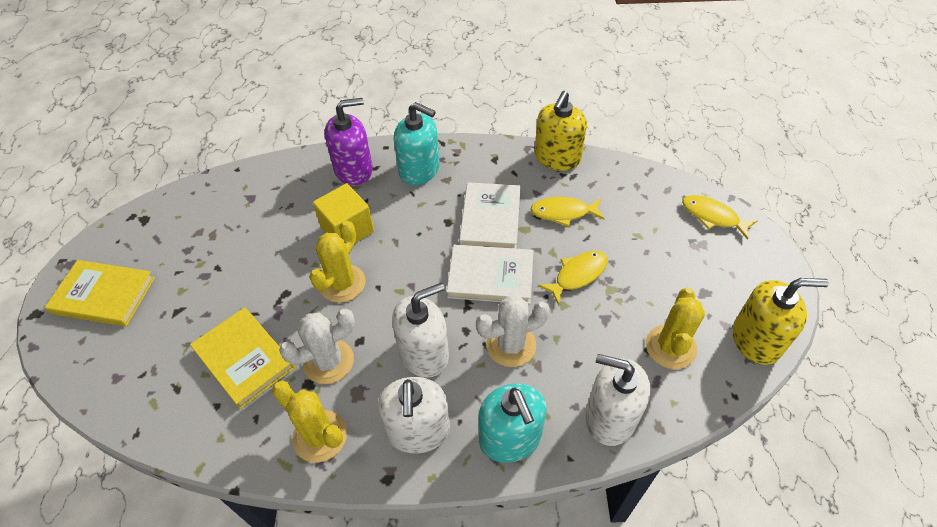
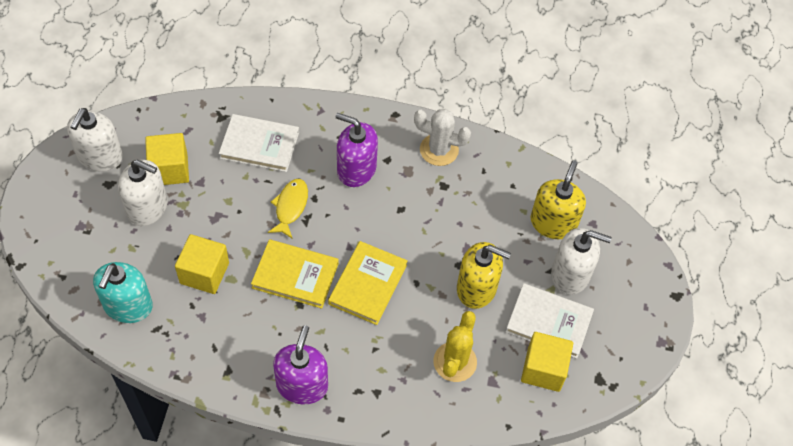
purple soap dispenser: 1 -> 2
turquoise soap dispenser: 2 -> 1
white cactus: 2 -> 1
yellow cactus: 3 -> 1
yellow cube: 1 -> 3
yellow fish: 3 -> 1

